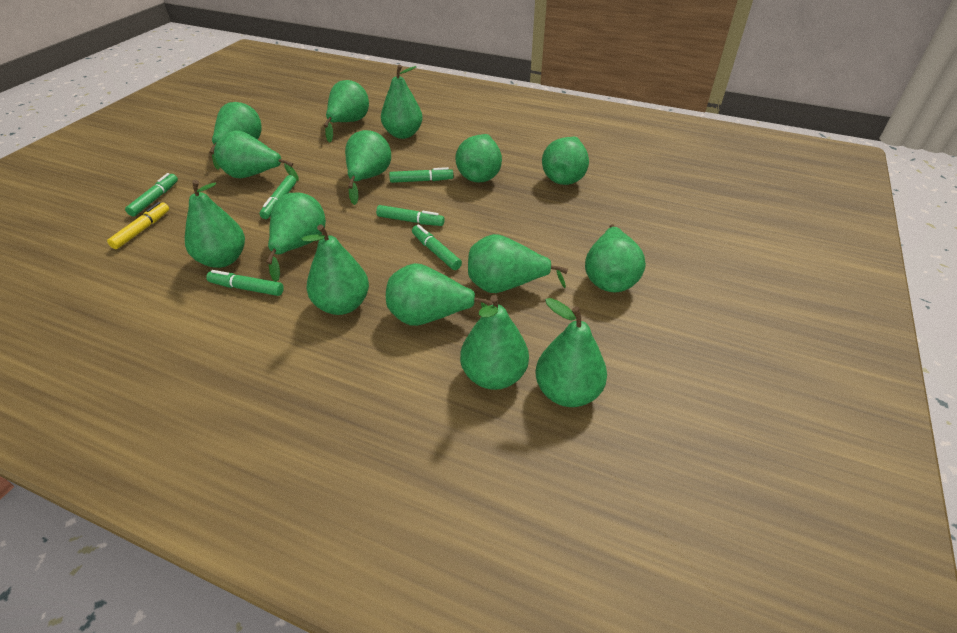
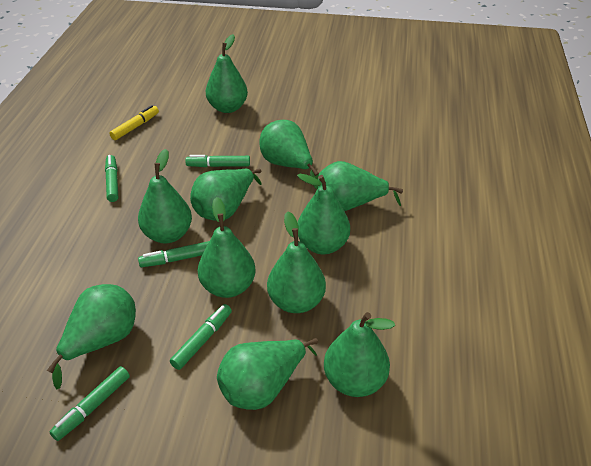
green marker: 6 -> 5
green pear: 15 -> 11

